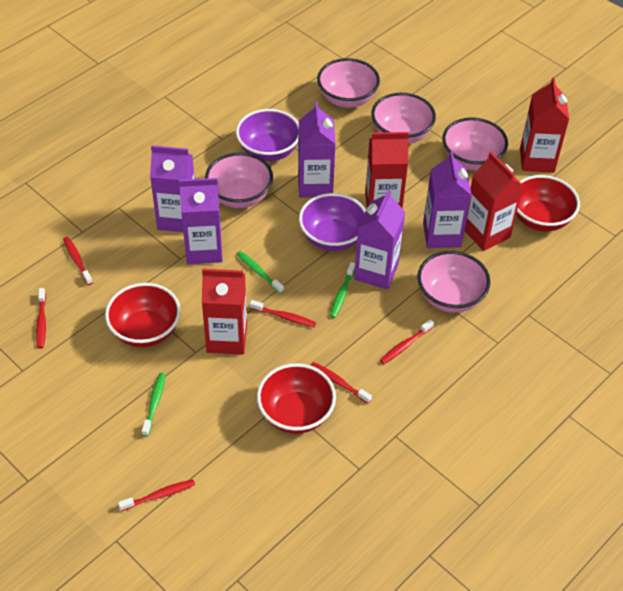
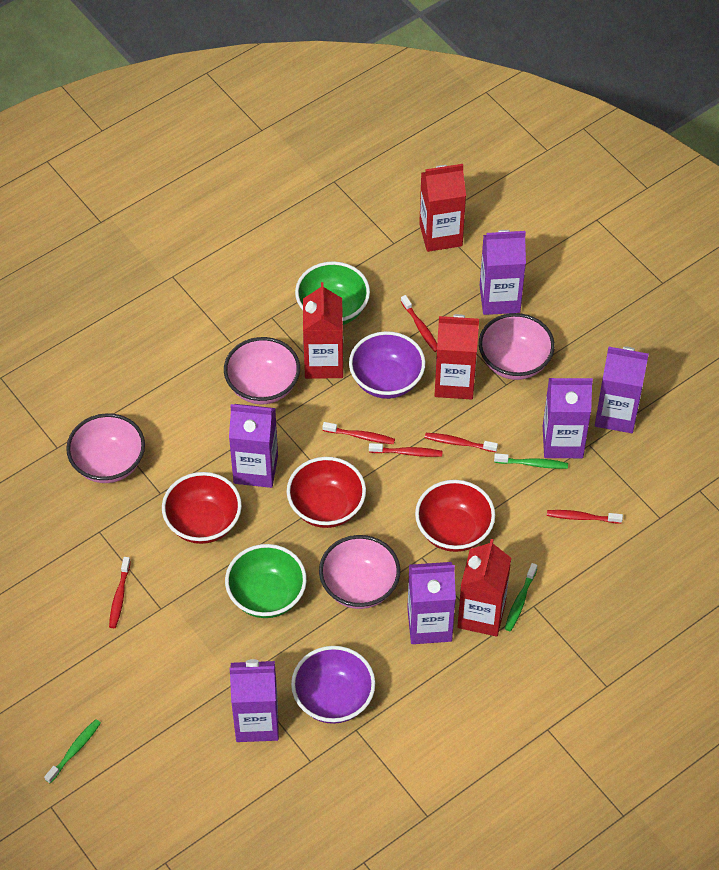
green bowl: 0 -> 2
pink bowl: 5 -> 4
purple carton: 5 -> 6

